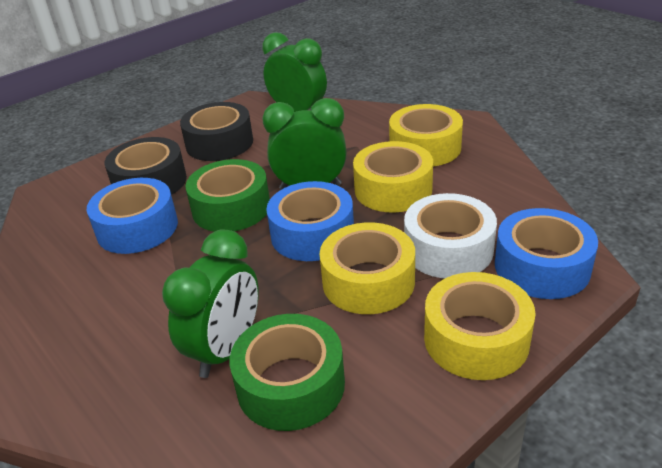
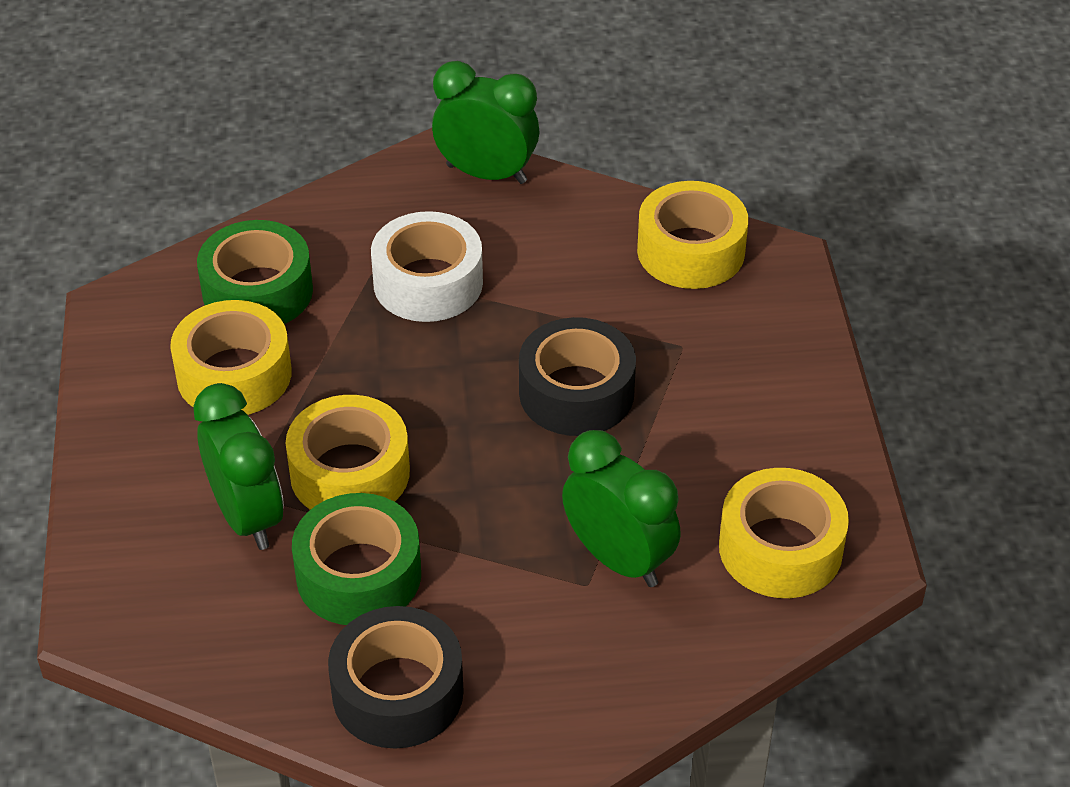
blue tape: 3 -> 0

